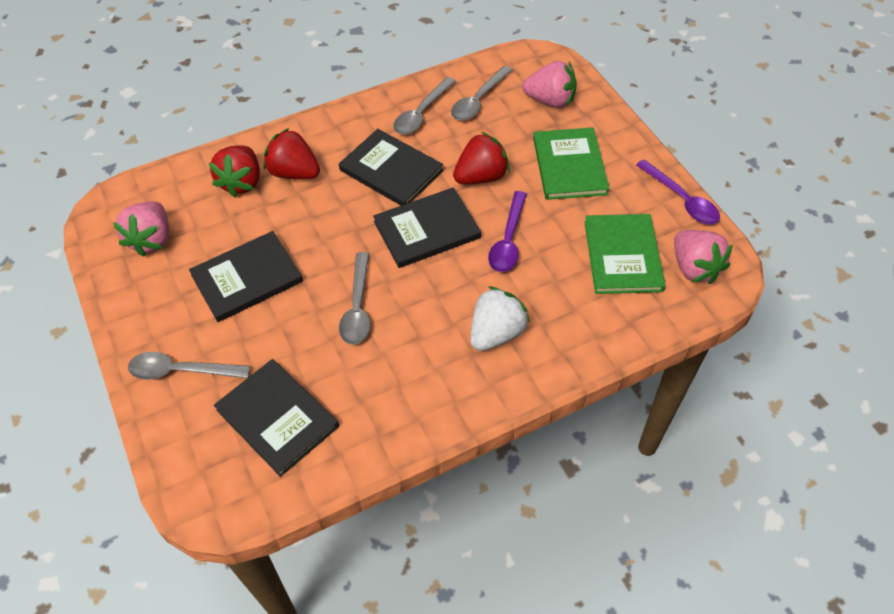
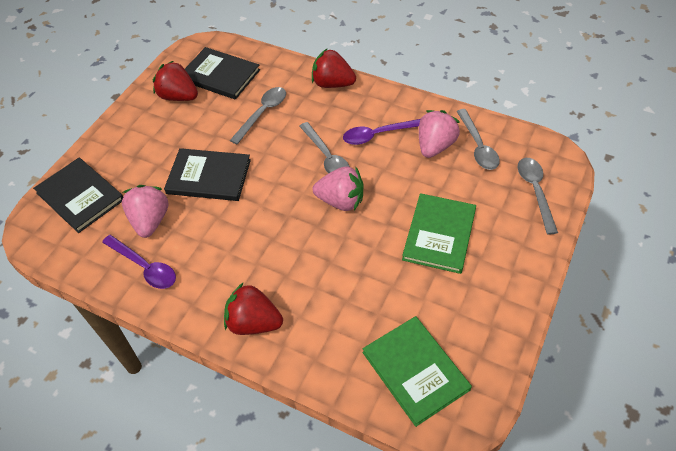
black book: 4 -> 3
white strawberry: 1 -> 0

